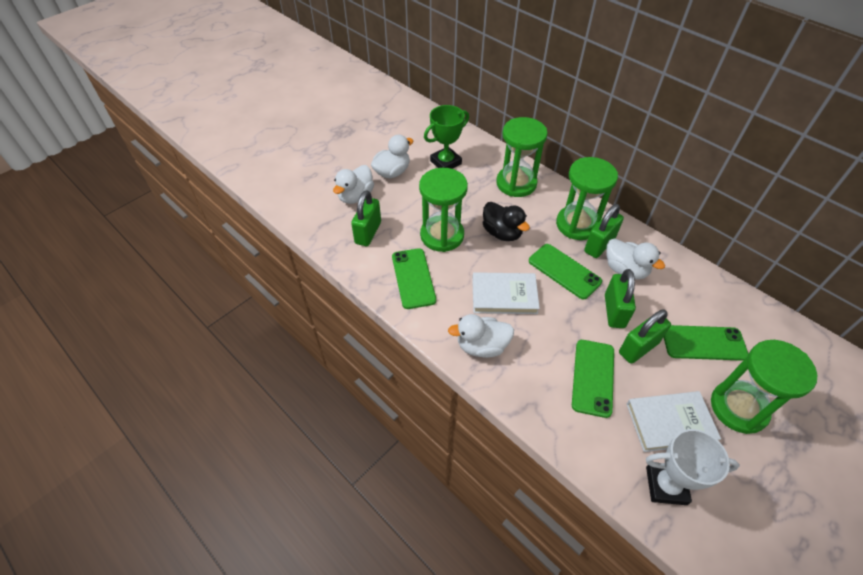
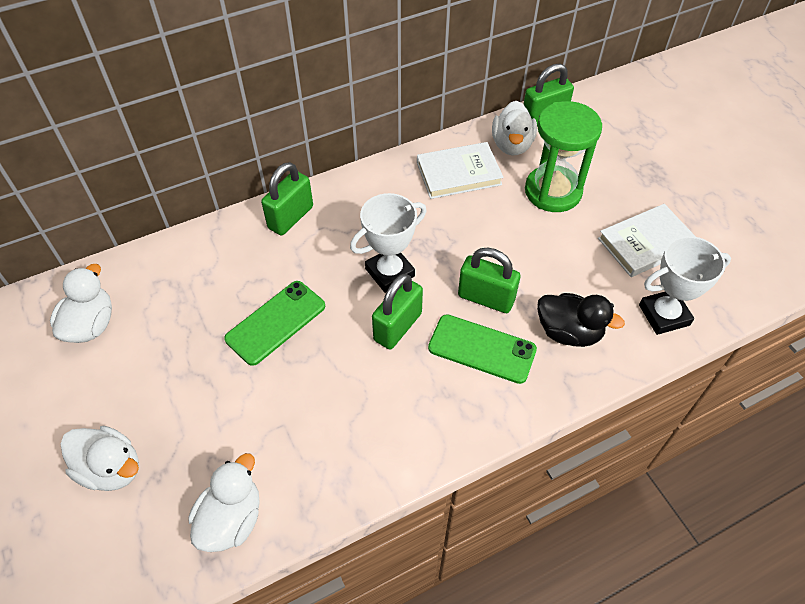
green hourglass: 4 -> 1
green phone: 4 -> 2
green trophy: 1 -> 0
white trophy: 1 -> 2

